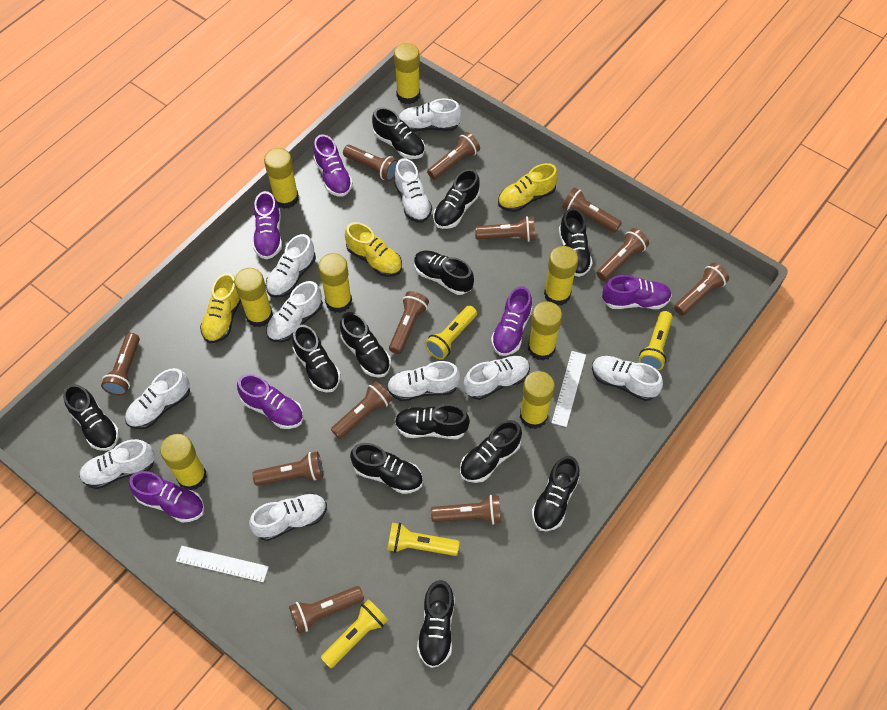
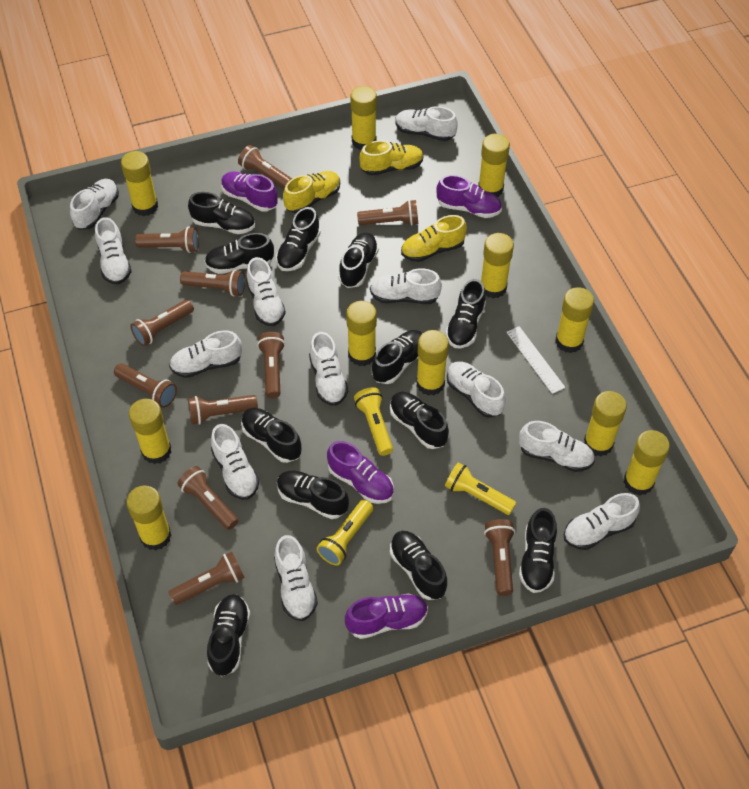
brown flashlight: 12 -> 11
purple shoe: 6 -> 4
white ruler: 2 -> 1
white shoe: 10 -> 12
yellow flashlight: 4 -> 3
yellow glue stick: 8 -> 11

